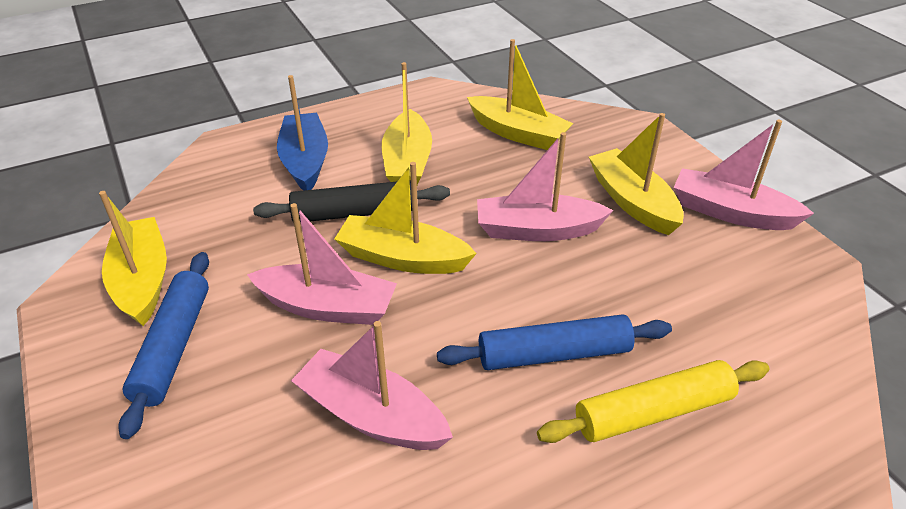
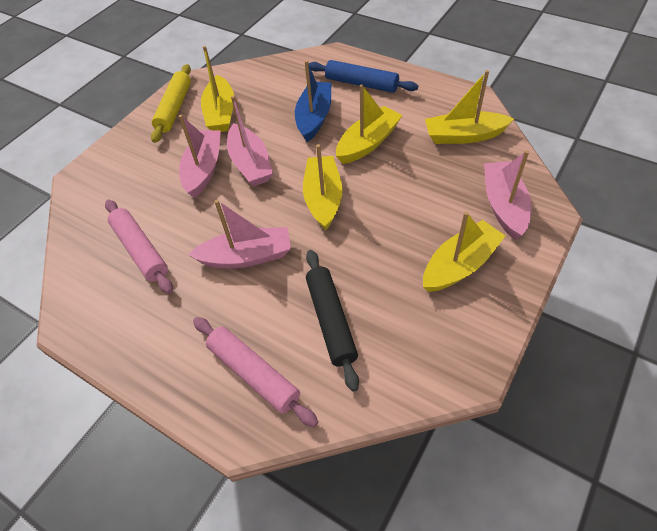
blue rolling pin: 2 -> 1
pink rolling pin: 0 -> 2

